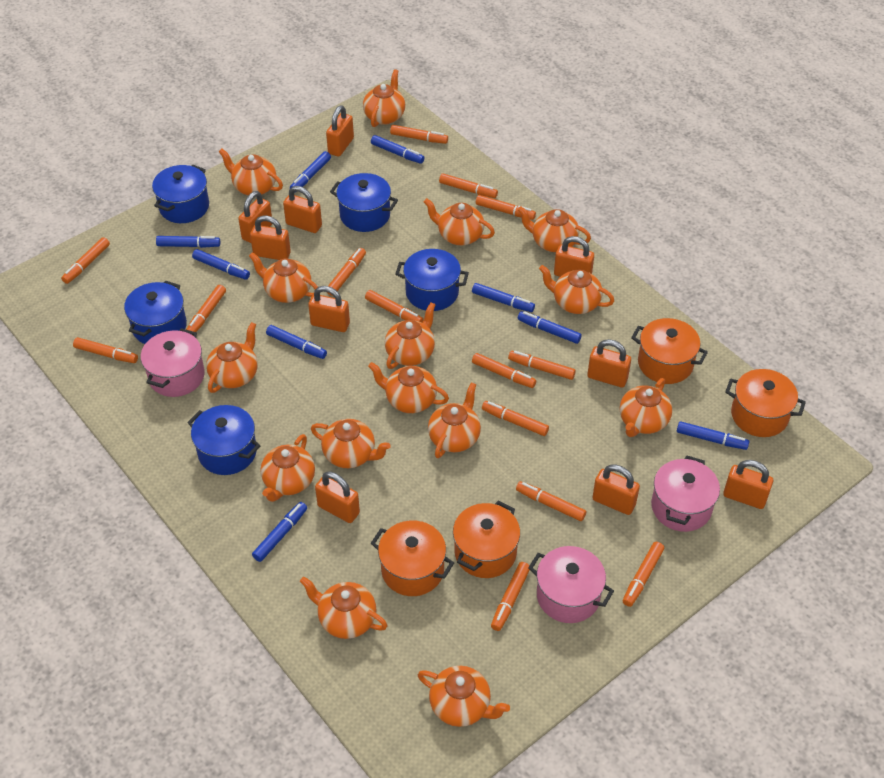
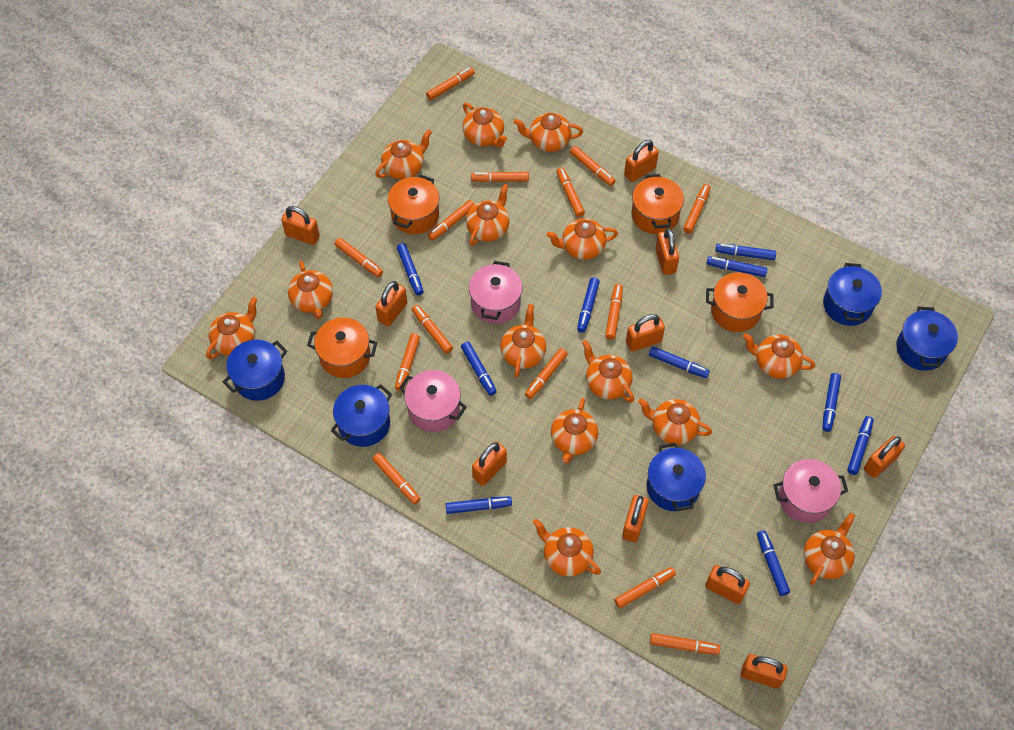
blue marker: 9 -> 10
orange teapot: 15 -> 14

